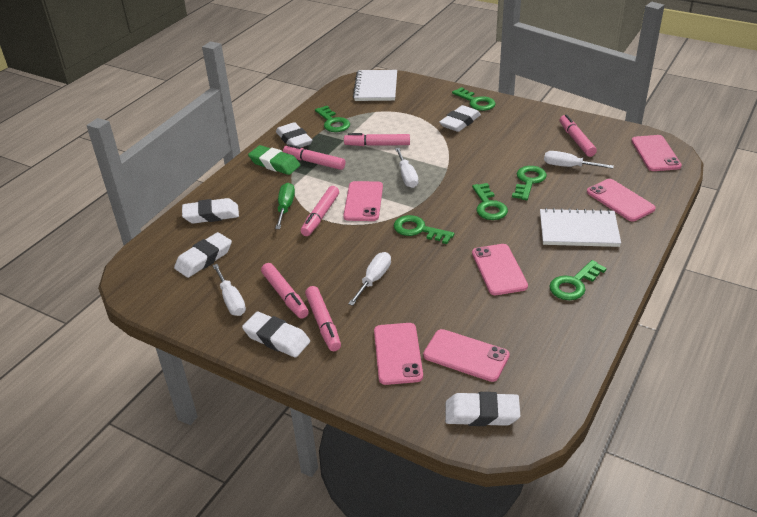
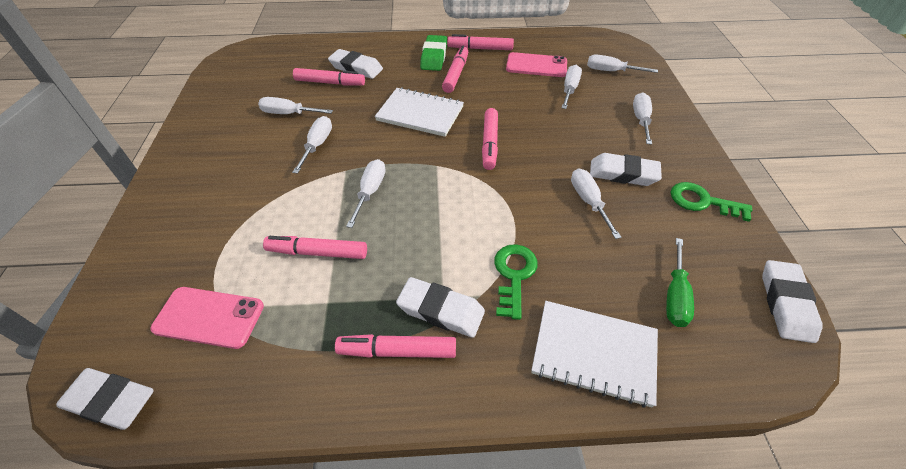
green key: 6 -> 2
pink phone: 6 -> 2
white eraser: 6 -> 5
white screwdriver: 4 -> 7

